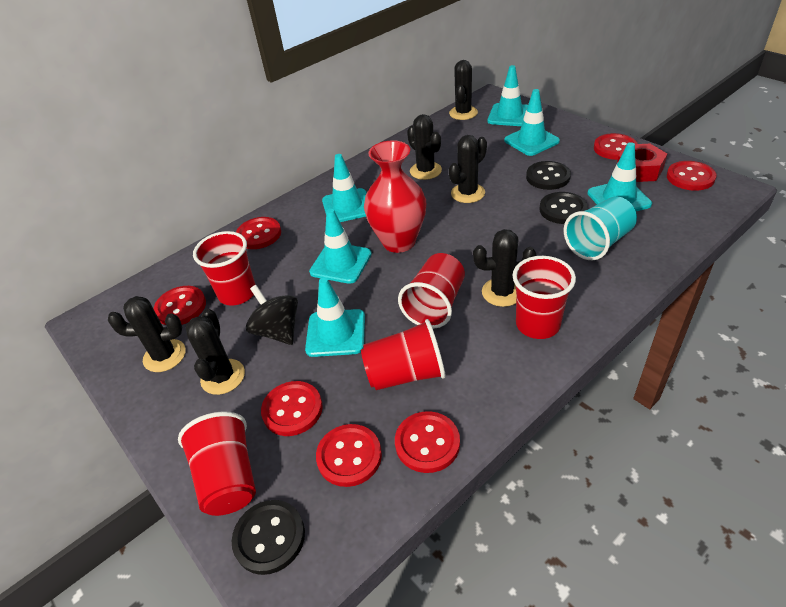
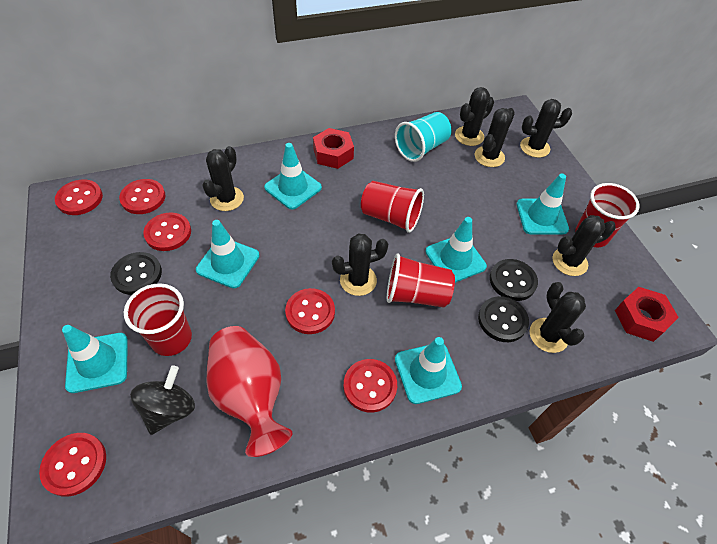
black cactus: 6 -> 7
red button: 7 -> 6
red cup: 5 -> 4
red nut: 1 -> 2

